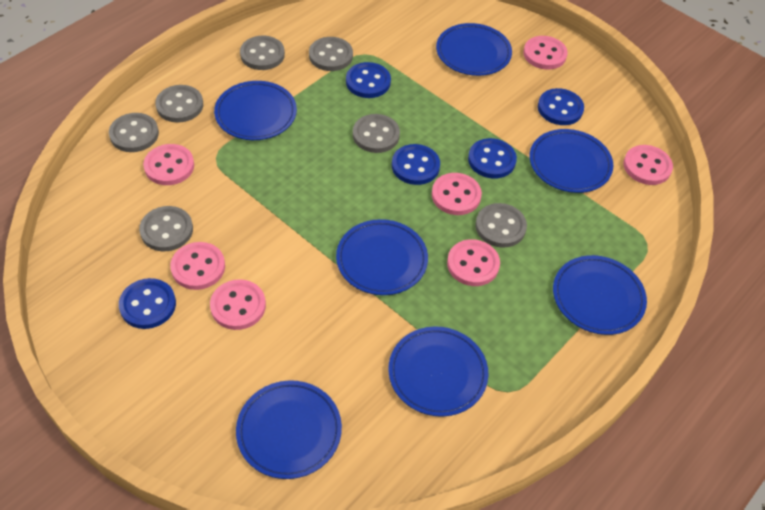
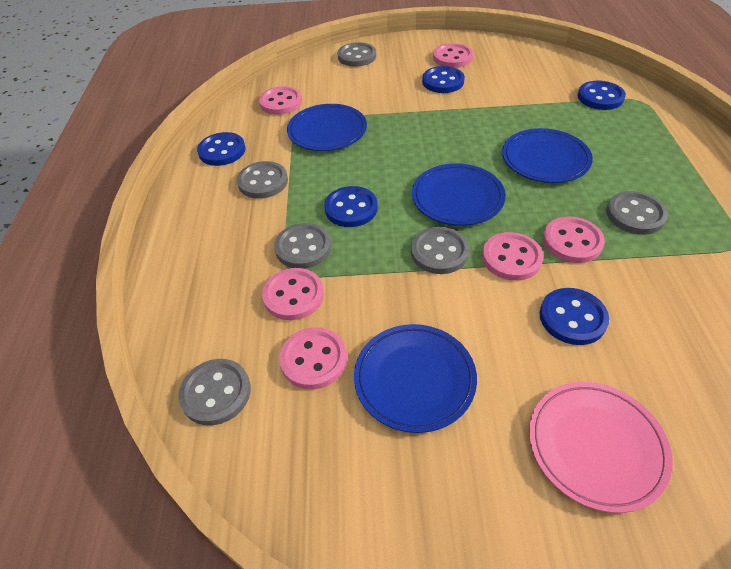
blue plate: 7 -> 4
grey button: 7 -> 6
pink button: 7 -> 6
pink plate: 0 -> 1

